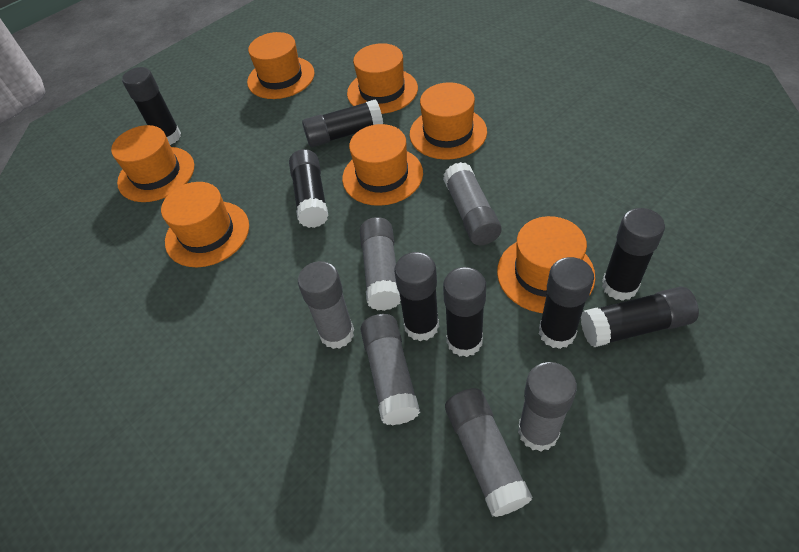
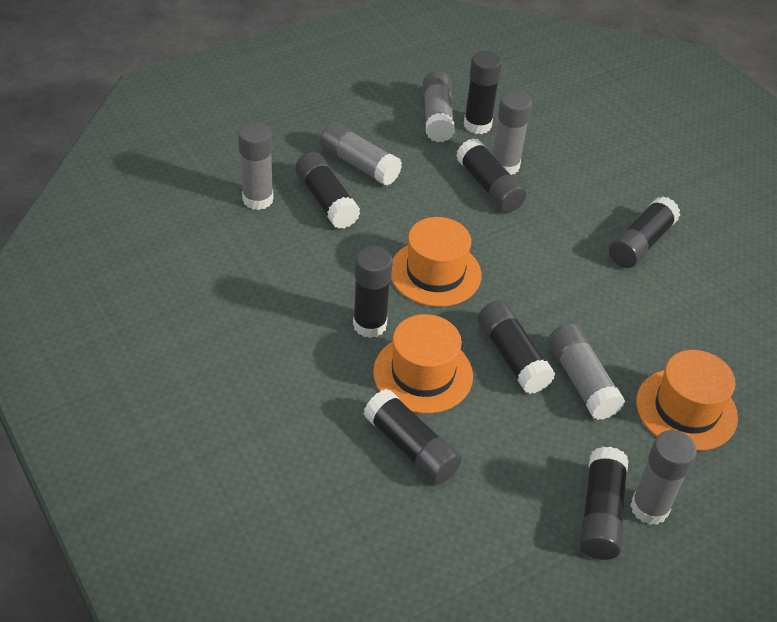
orange hat: 7 -> 3

